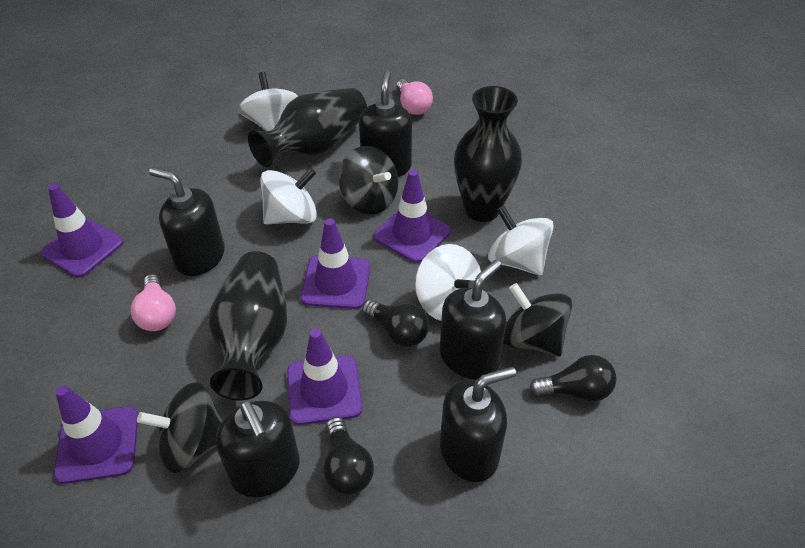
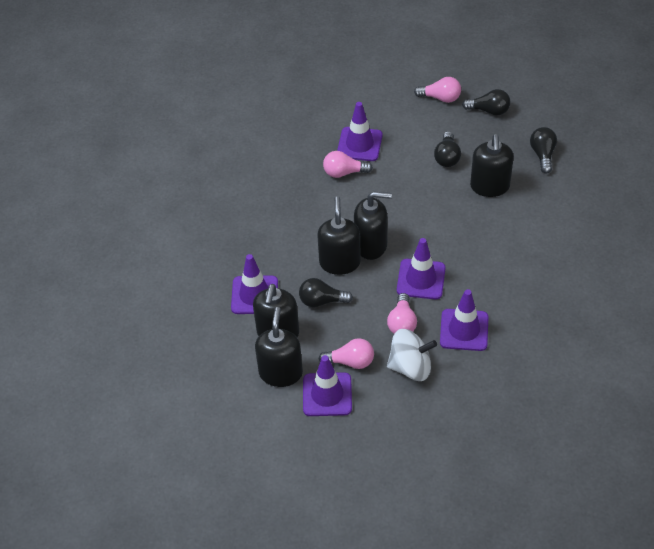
black light bulb: 3 -> 4
black spinning top: 3 -> 0
black vase: 3 -> 0
pink light bulb: 2 -> 4
white spinning top: 4 -> 1

